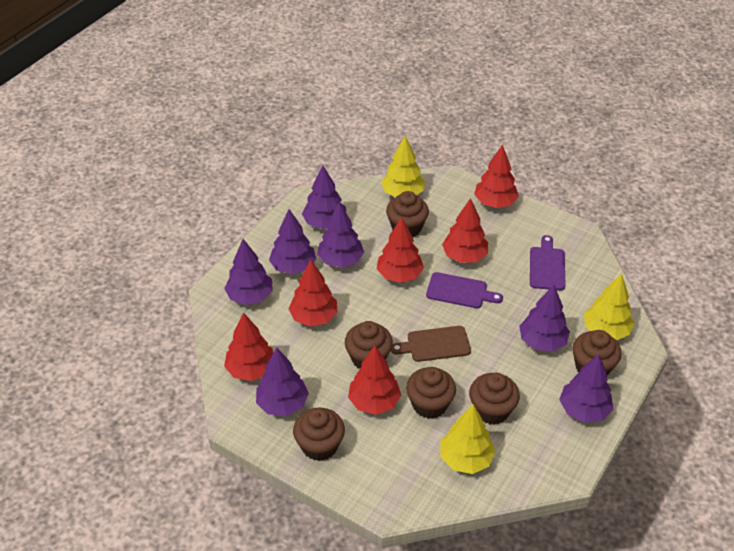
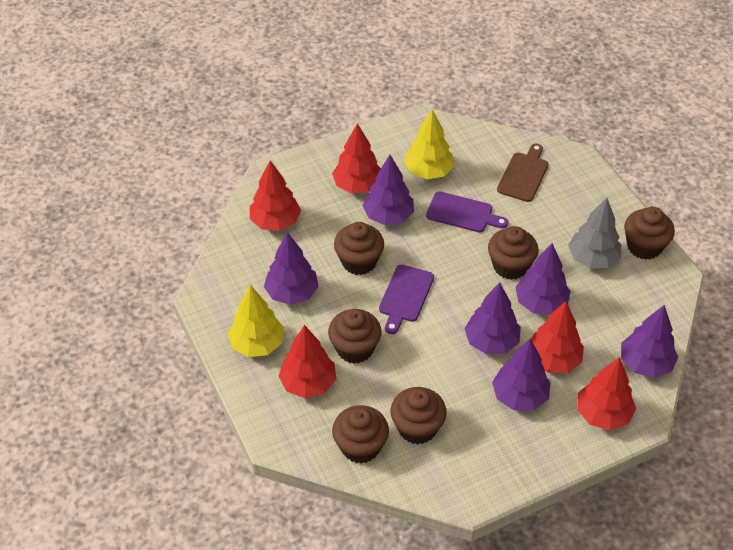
grey tree: 0 -> 1
purple tree: 7 -> 6
red tree: 6 -> 5
yellow tree: 3 -> 2

